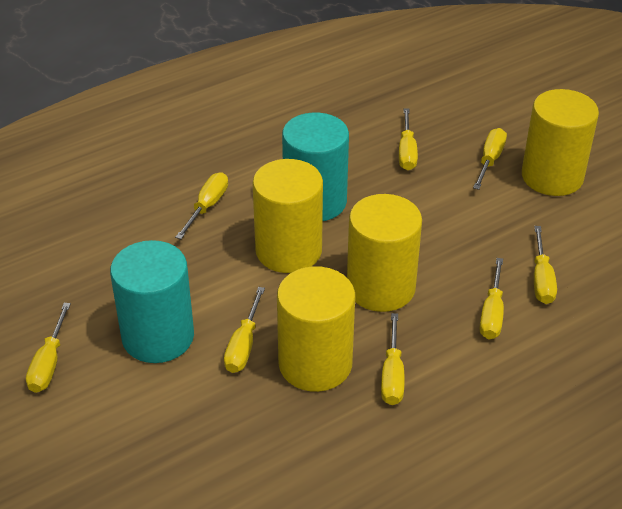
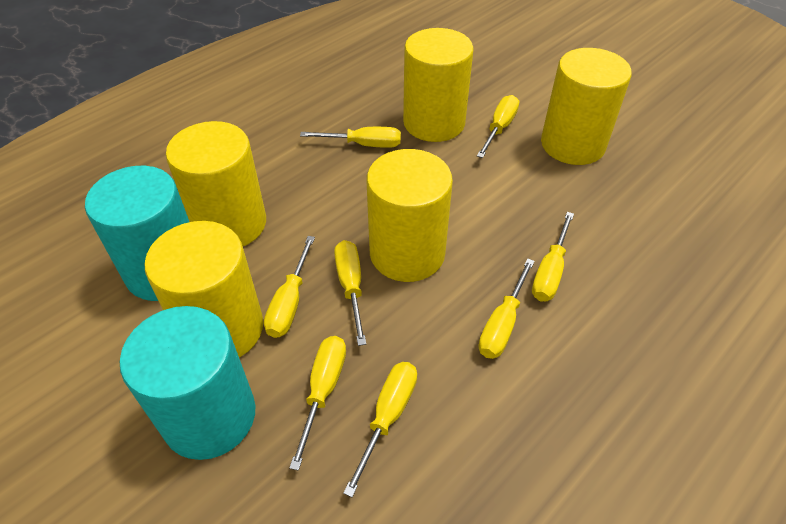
yellow cylinder: 4 -> 5

